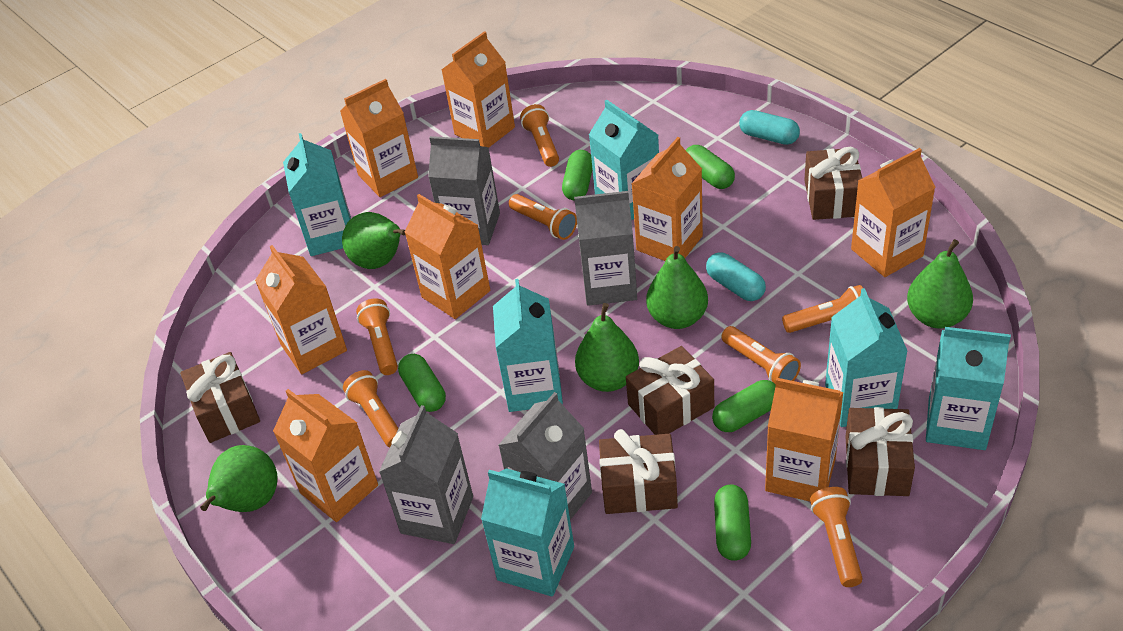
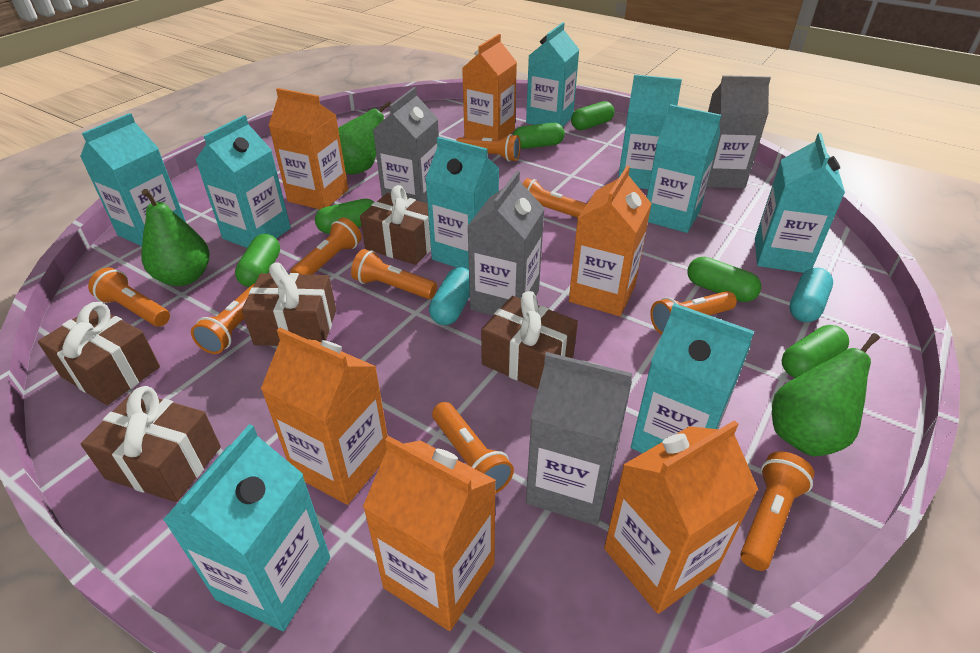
green capsule: 5 -> 6
green pear: 5 -> 3
orange carton: 8 -> 6
orange flashlight: 7 -> 9
turquoise carton: 6 -> 9

